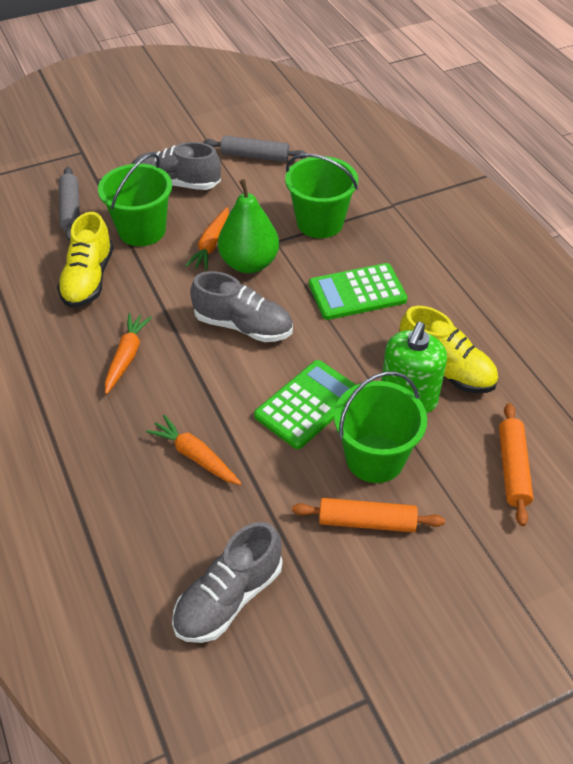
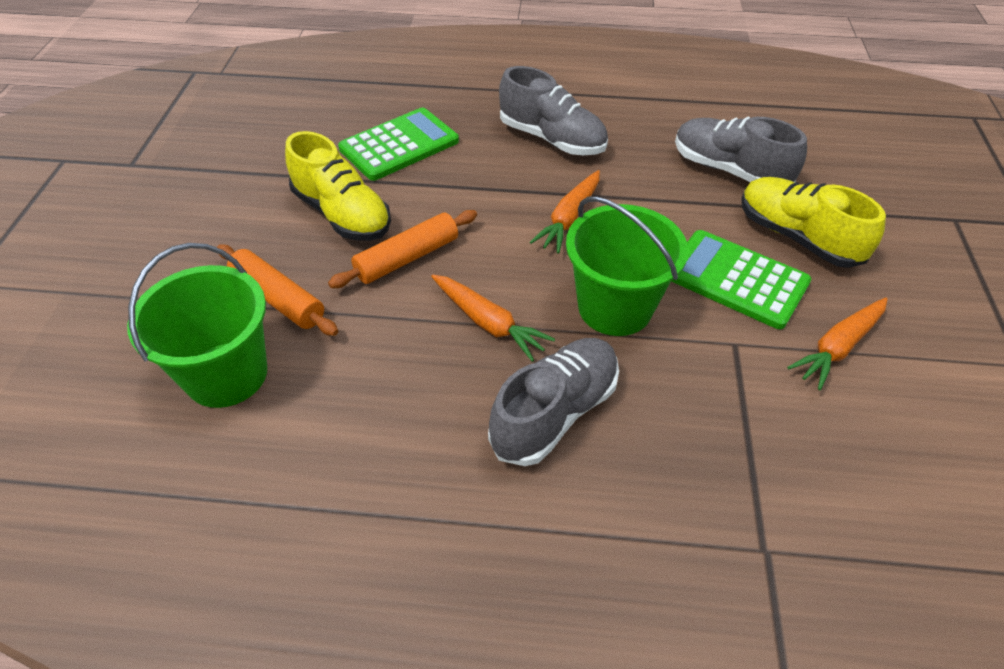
green bucket: 3 -> 2
green pear: 1 -> 0
green soap dispenser: 1 -> 0
grey rolling pin: 2 -> 0

